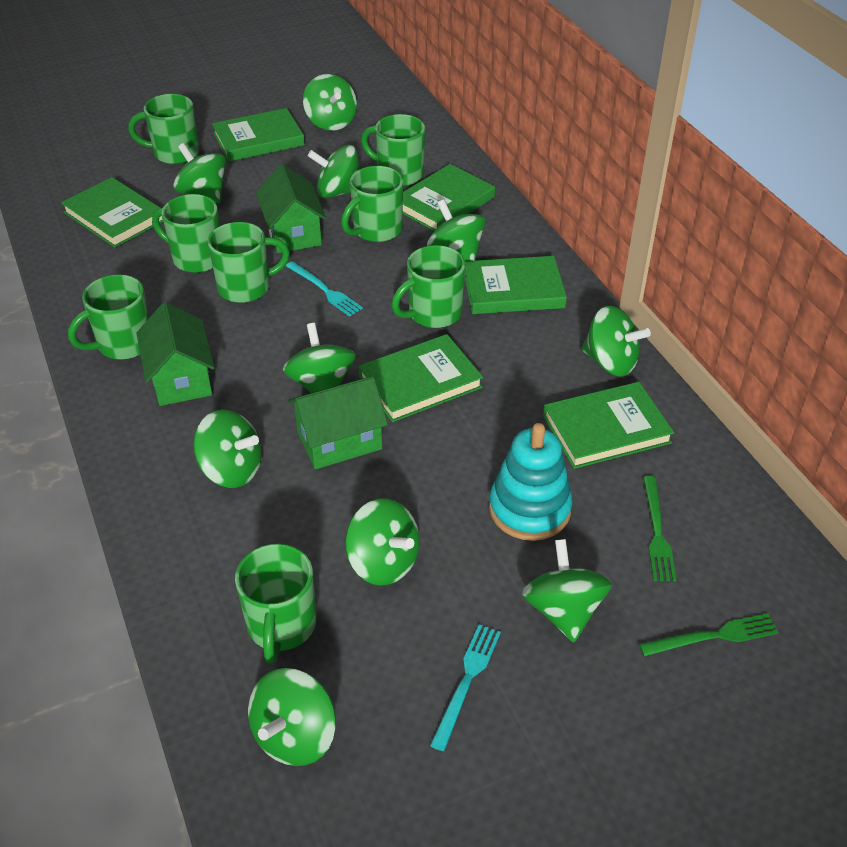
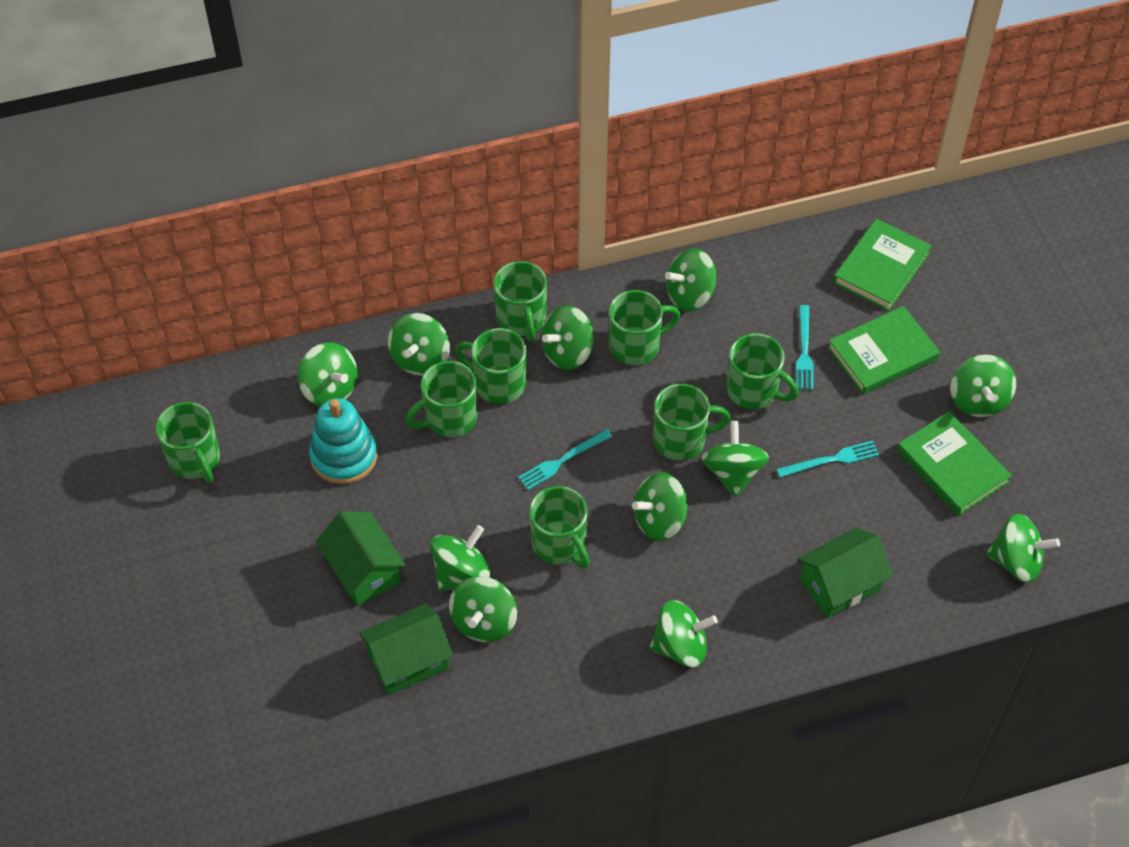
green book: 6 -> 3
green fork: 2 -> 0
green spinning top: 10 -> 11
turquoise fork: 2 -> 3

